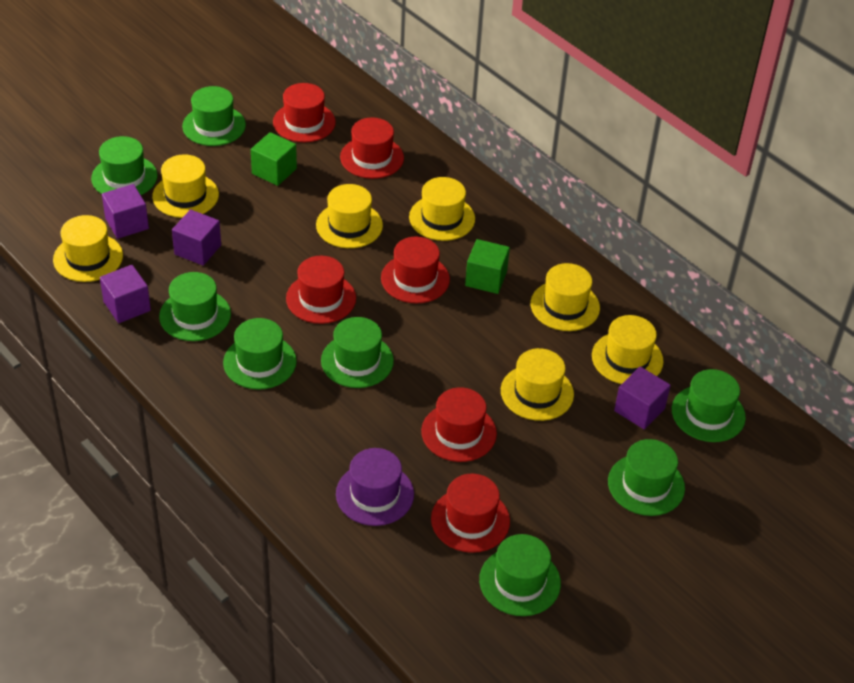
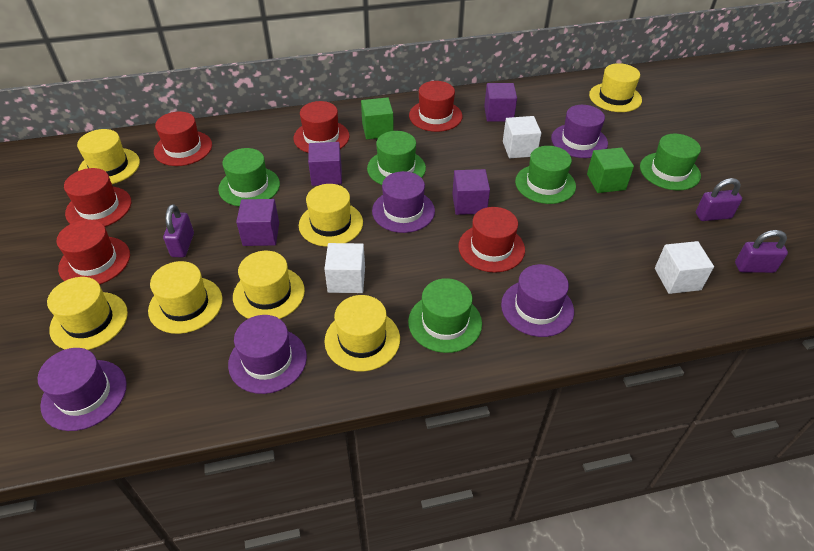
green hat: 8 -> 5
purple hat: 1 -> 5
purple padlock: 0 -> 3
white cube: 0 -> 3

